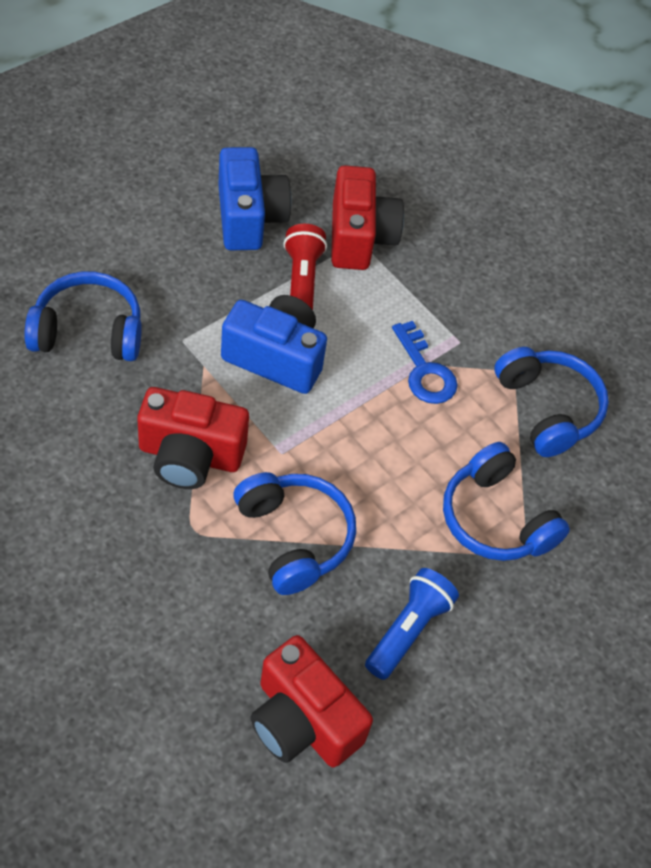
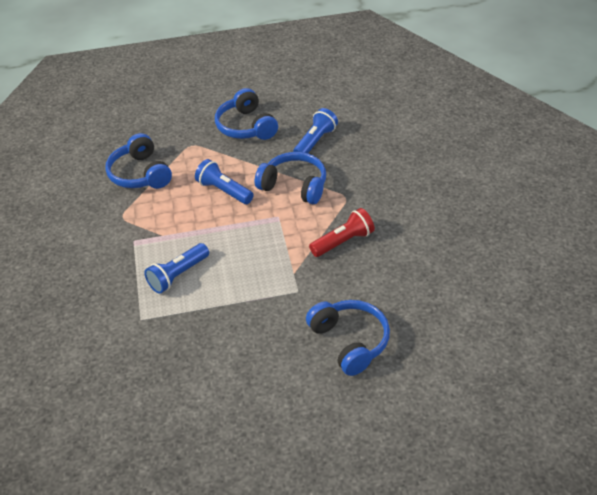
blue camera: 2 -> 0
blue flashlight: 1 -> 3
blue key: 1 -> 0
red camera: 3 -> 0

